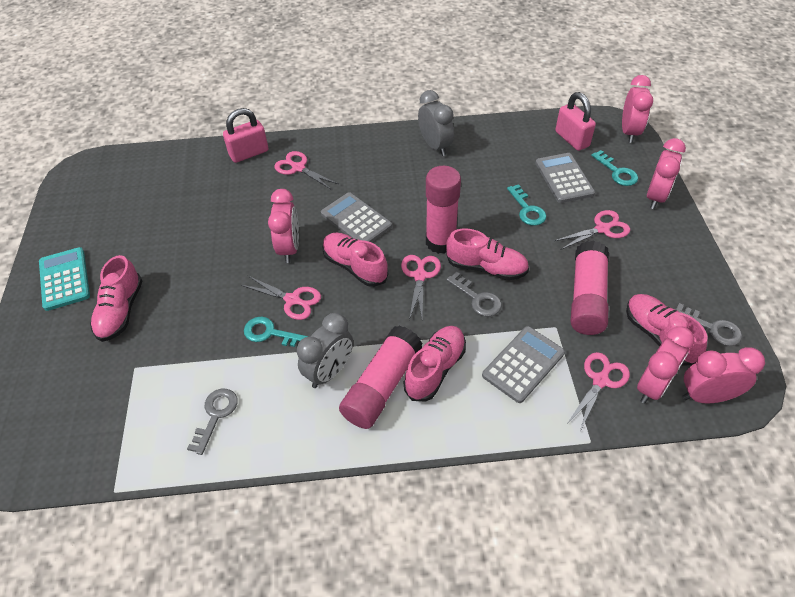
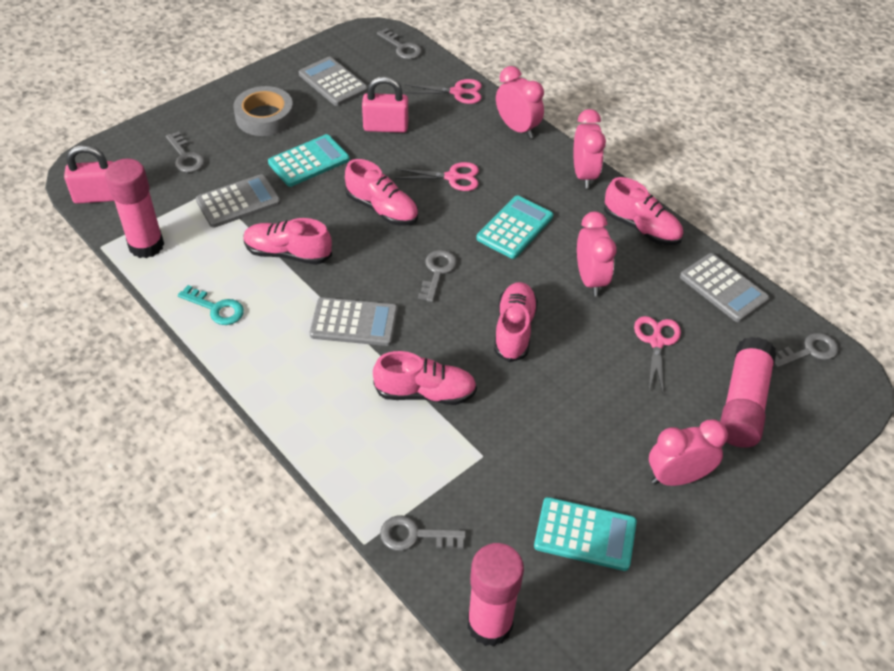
grey calculator: 3 -> 4
grey clock: 2 -> 0
grey key: 3 -> 5
grey tape: 0 -> 1
pink clock: 5 -> 4
pink scissors: 5 -> 3
turquoise calculator: 1 -> 3
turquoise key: 3 -> 1

